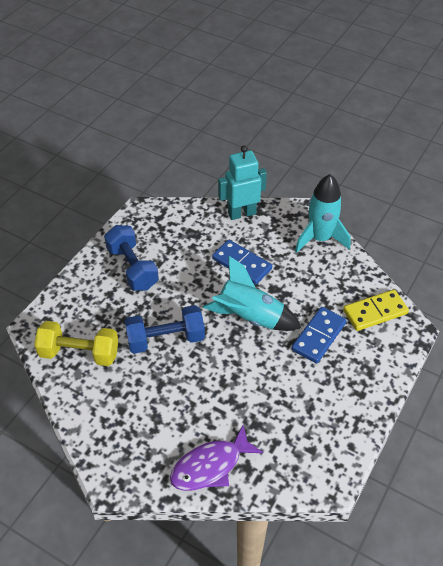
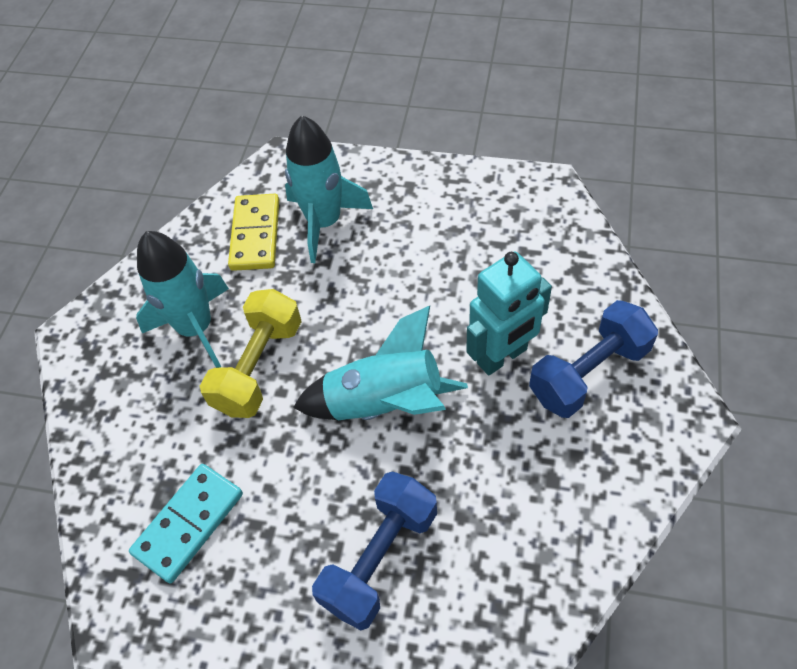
blue domino: 2 -> 0
purple fish: 1 -> 0
turquoise domino: 0 -> 1
turquoise rocket: 2 -> 3

